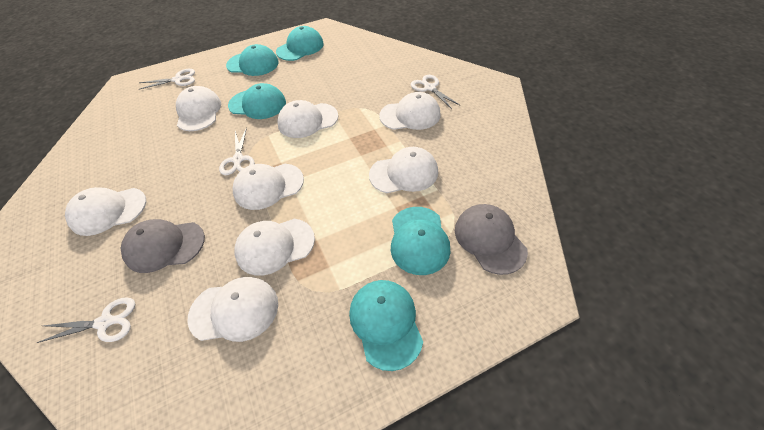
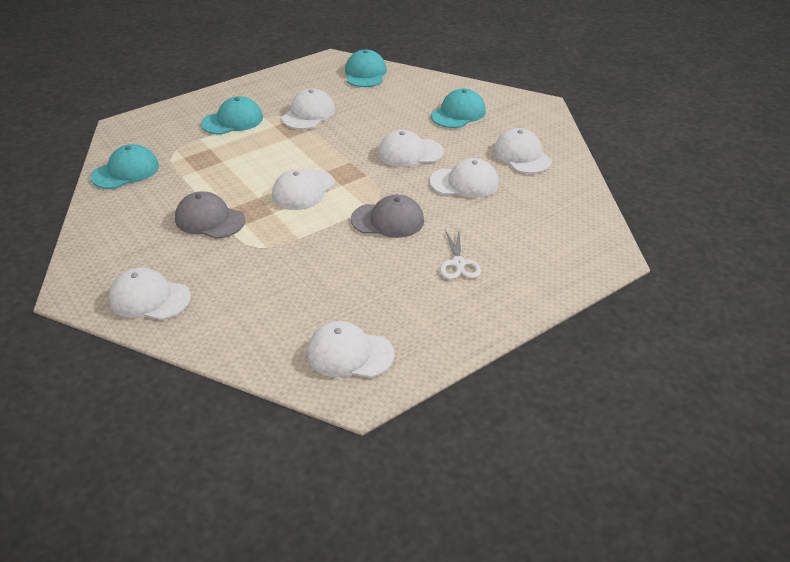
turquoise cap: 5 -> 4
white cap: 8 -> 7
white scissors: 4 -> 1

